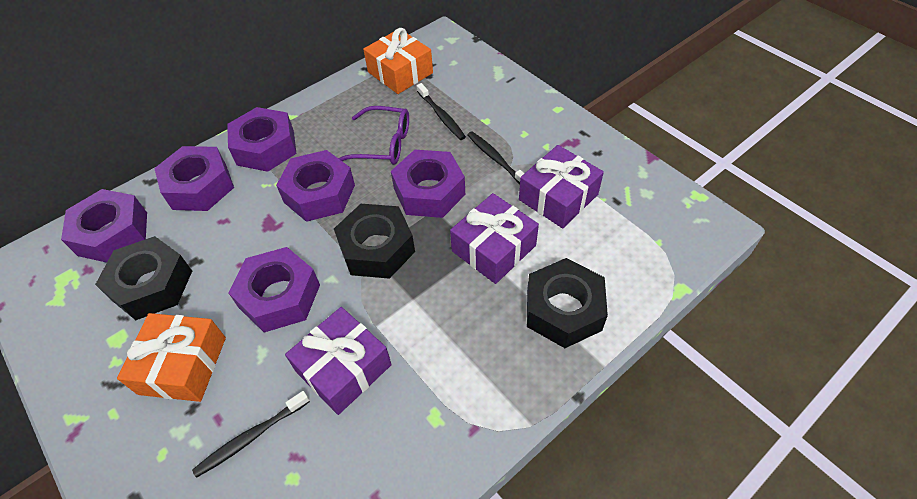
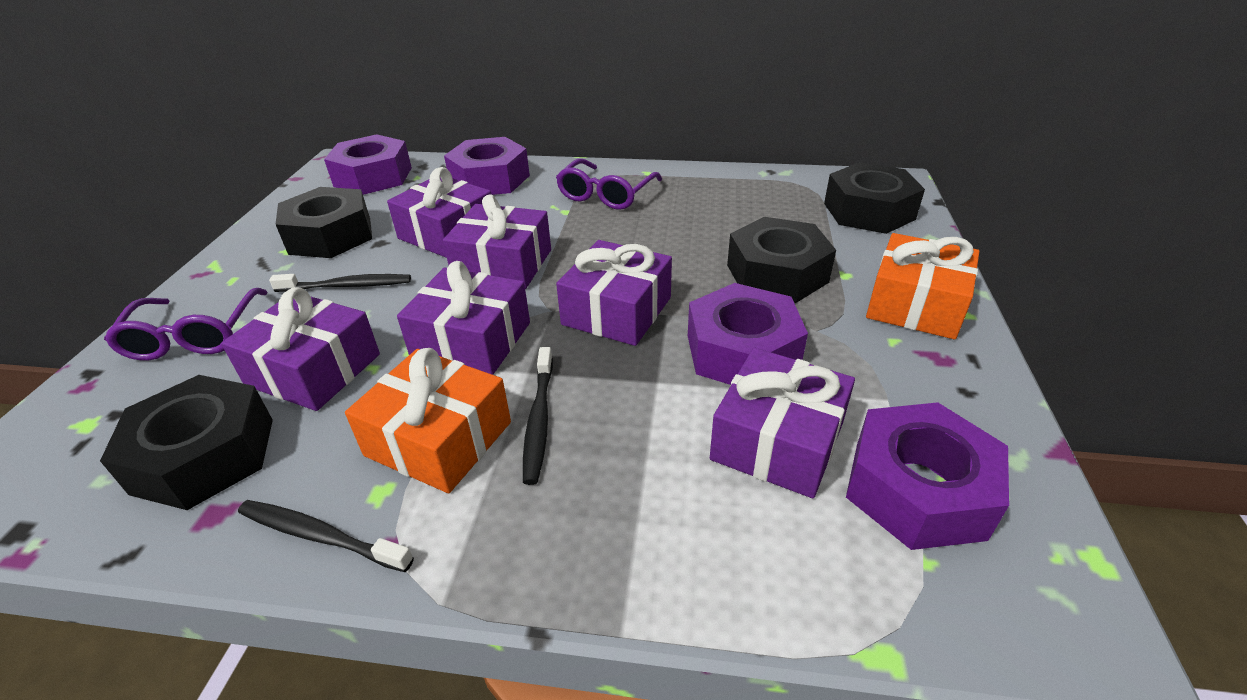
black nut: 3 -> 4
purple gift: 3 -> 6
purple glasses: 1 -> 2
purple nut: 6 -> 4

